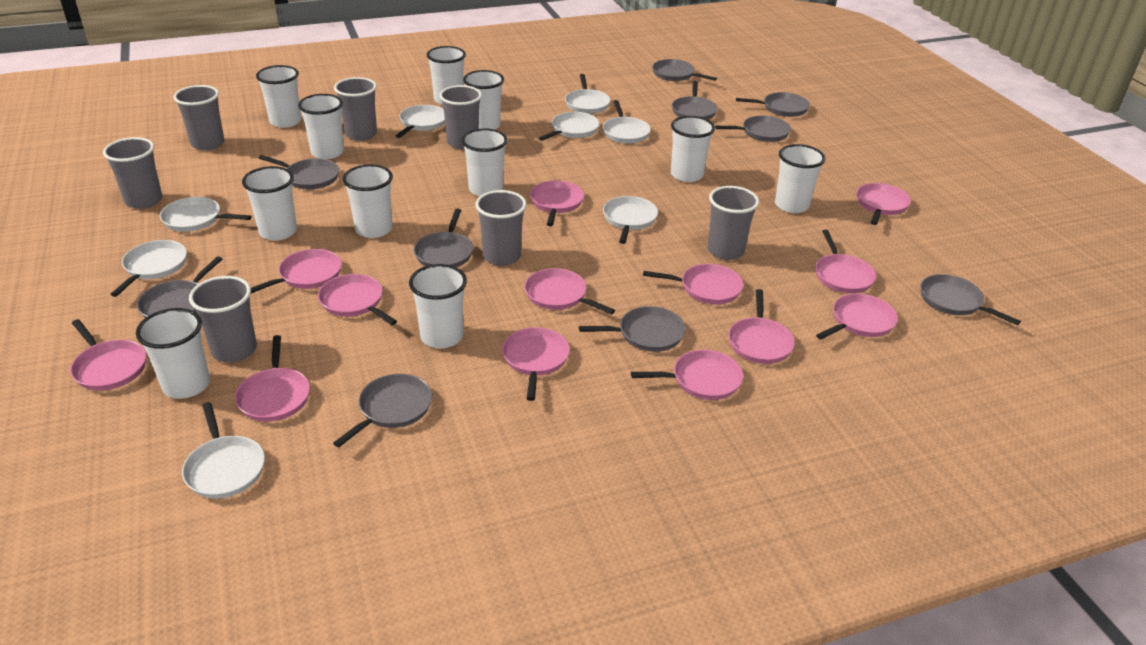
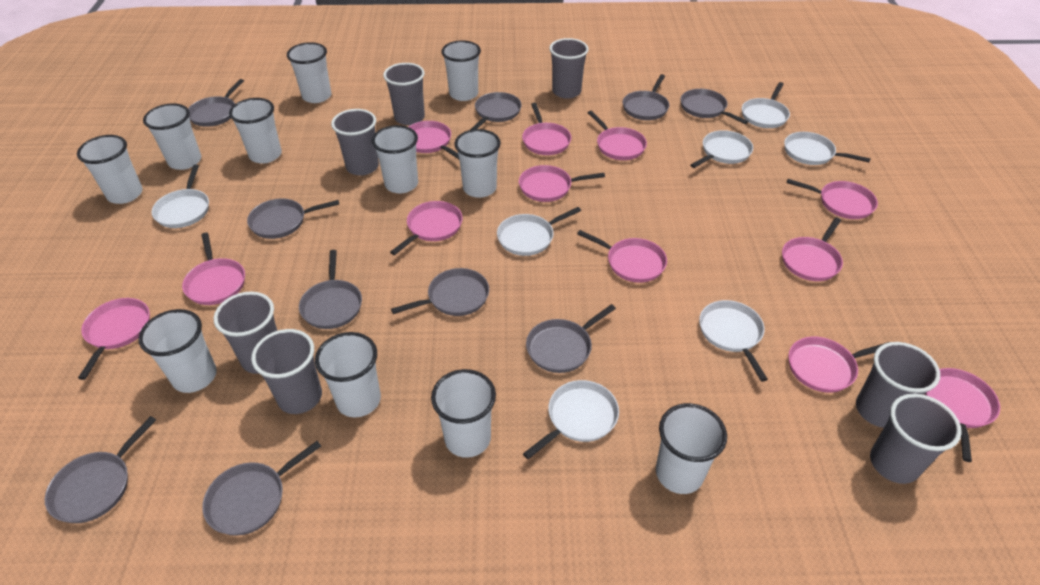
pink pan: 13 -> 12
white pan: 8 -> 7

